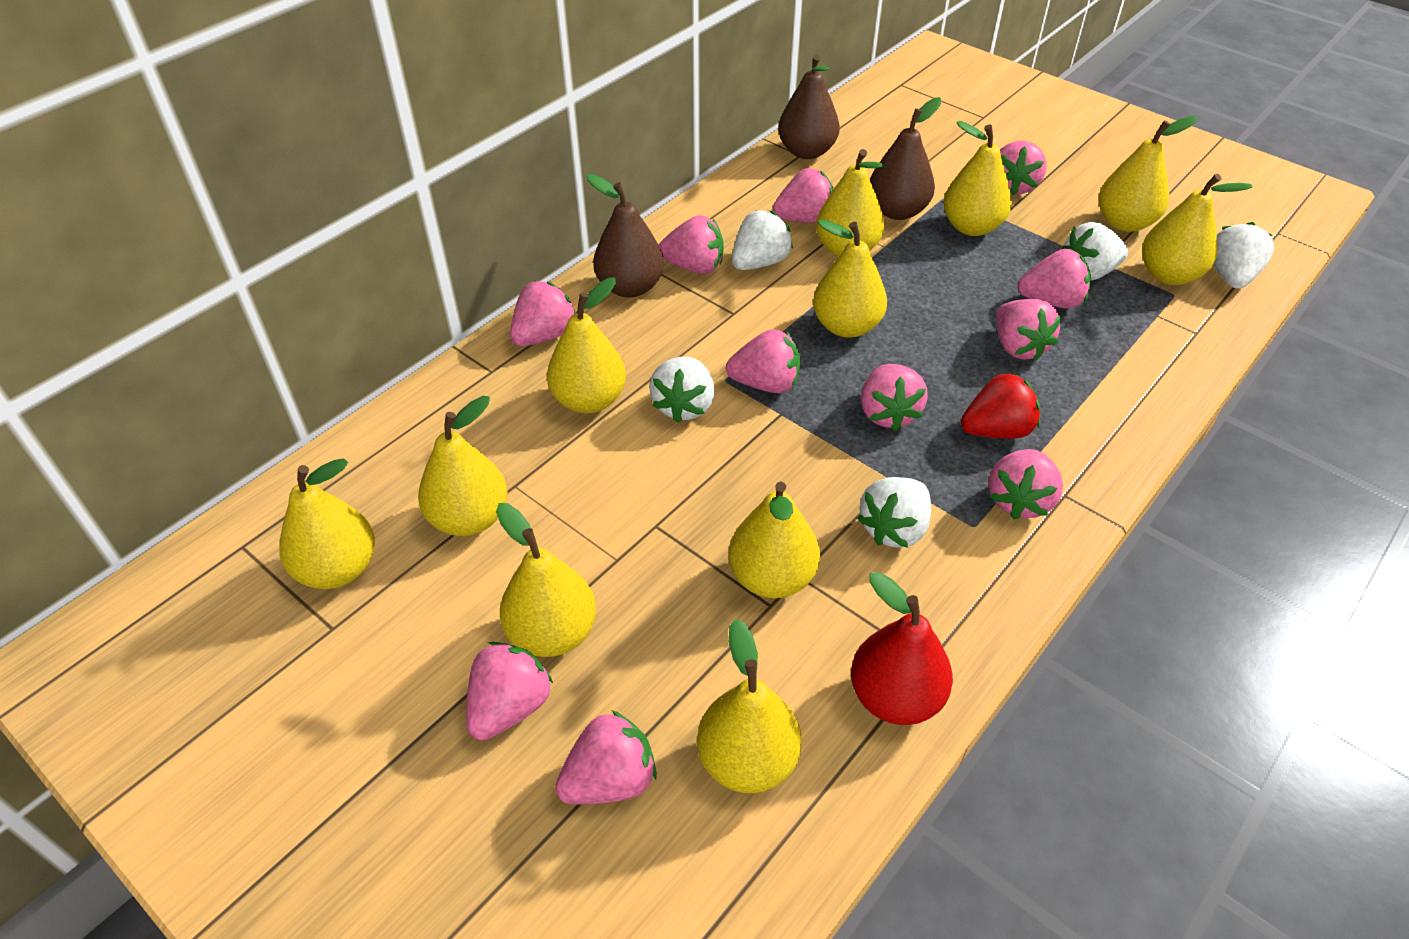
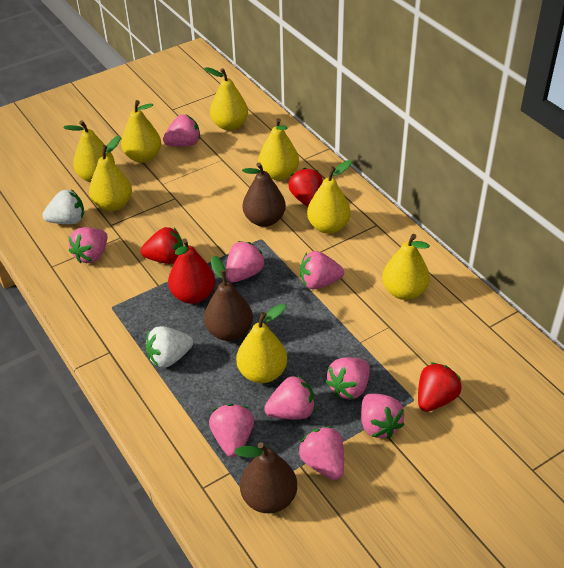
pink strawberry: 11 -> 9
red strawberry: 1 -> 3
white strawberry: 5 -> 2
yellow pear: 11 -> 8

